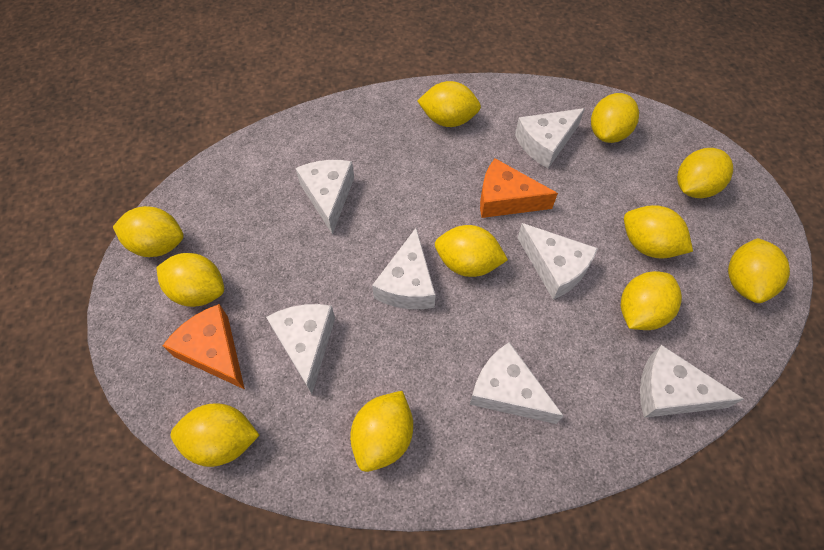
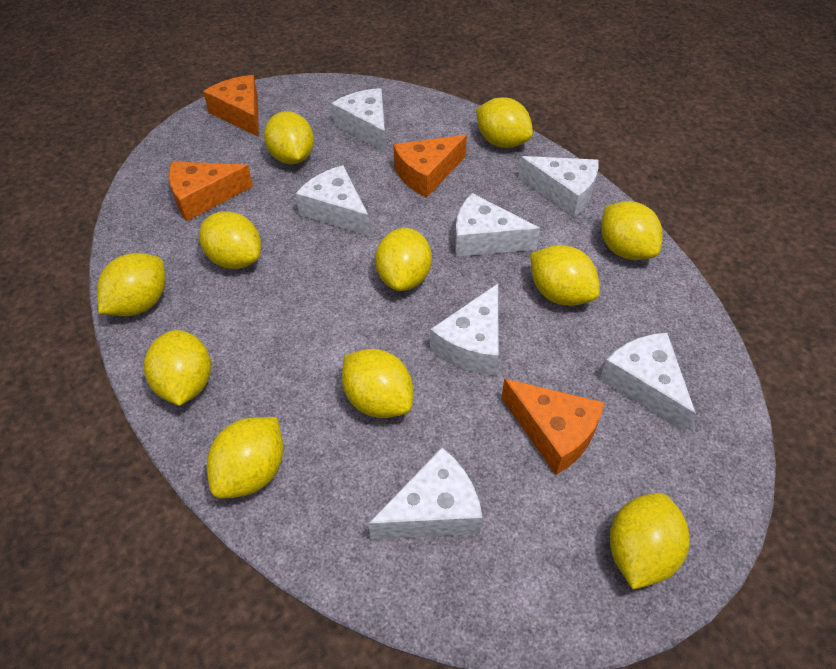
orange cheese: 2 -> 4

